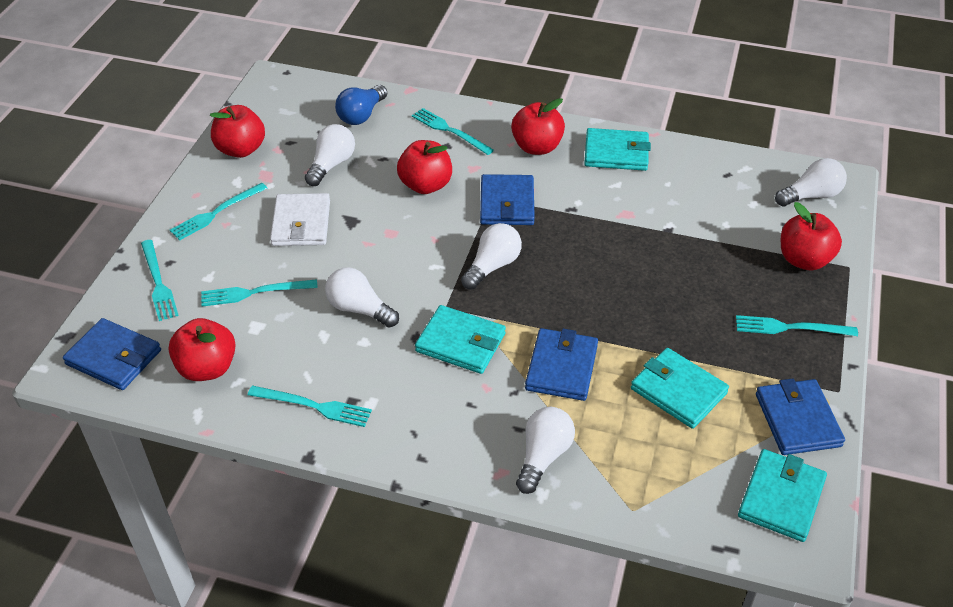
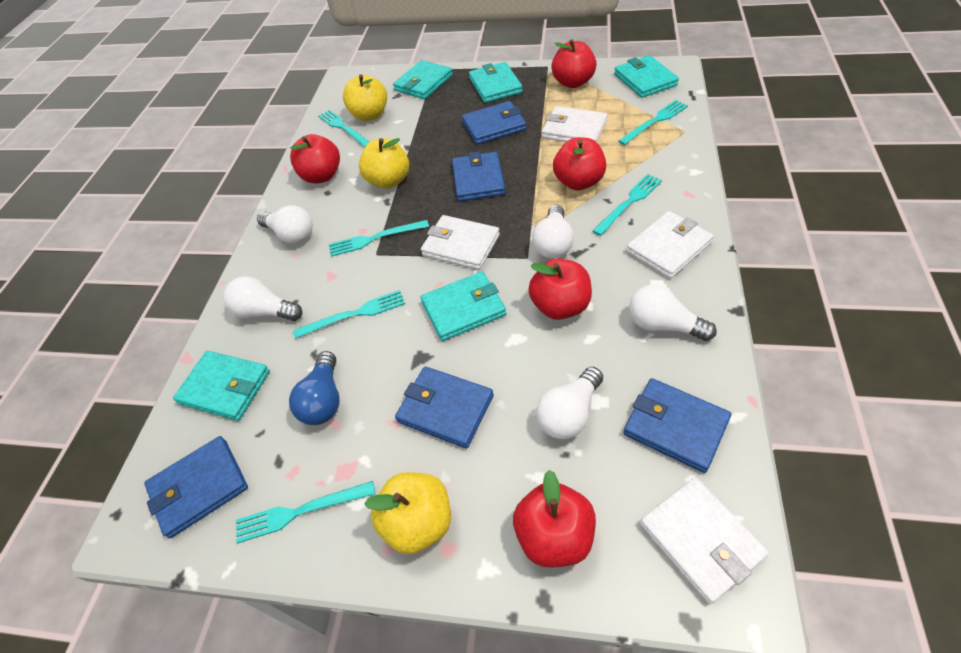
blue wallet: 4 -> 5
turquoise wallet: 4 -> 5
white wallet: 1 -> 4
yellow apple: 0 -> 3

